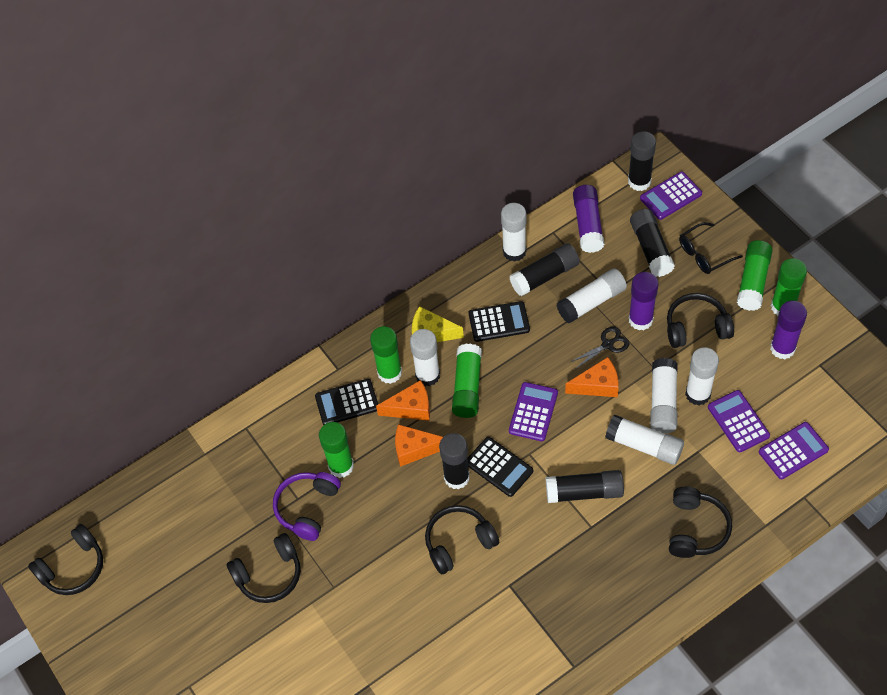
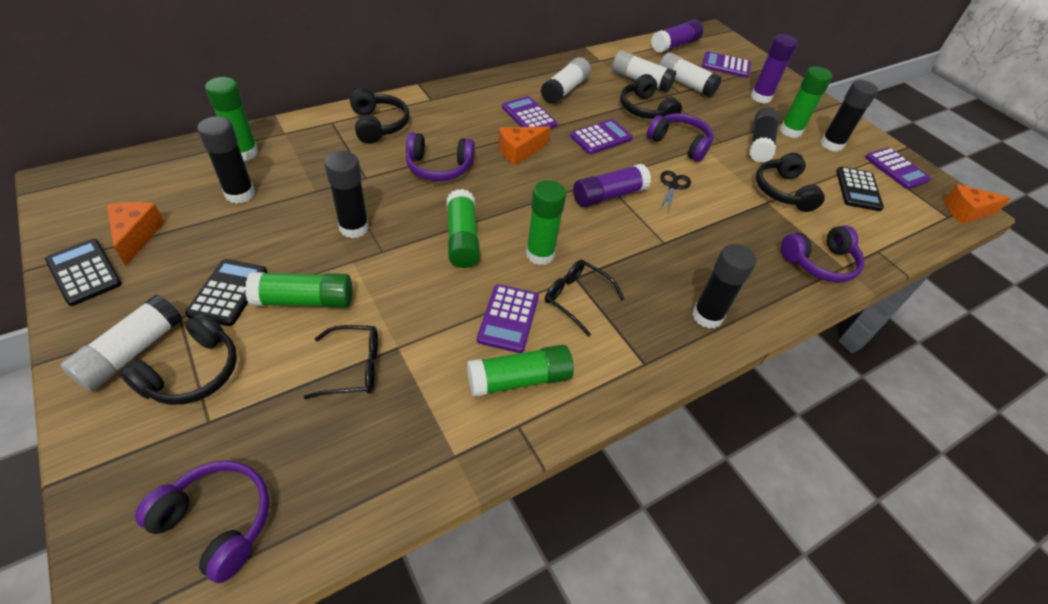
black glasses: 1 -> 2
black headphones: 5 -> 4
green glue stick: 5 -> 6
purple calculator: 4 -> 5
purple headphones: 1 -> 4
white glue stick: 6 -> 4
yellow cheese: 1 -> 0

